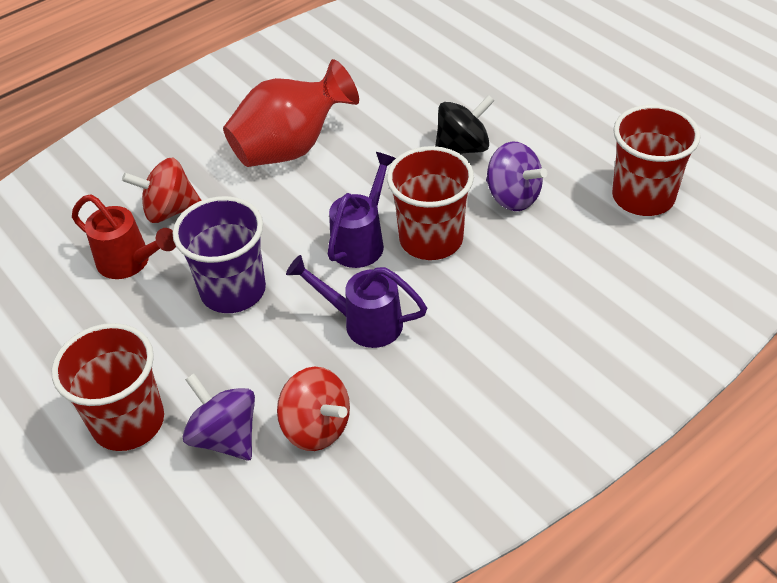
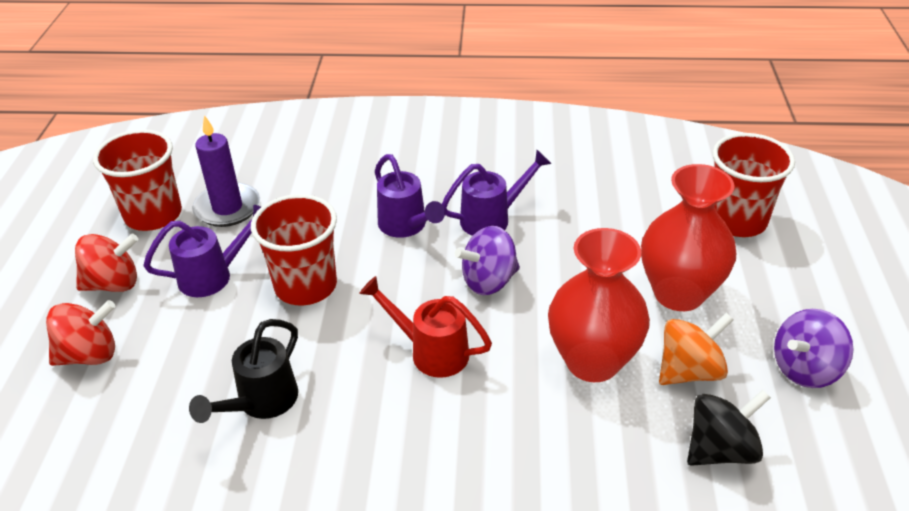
black watering can: 0 -> 1
orange spinning top: 0 -> 1
purple candle: 0 -> 1
purple cup: 1 -> 0
purple watering can: 2 -> 3
red vase: 1 -> 2

